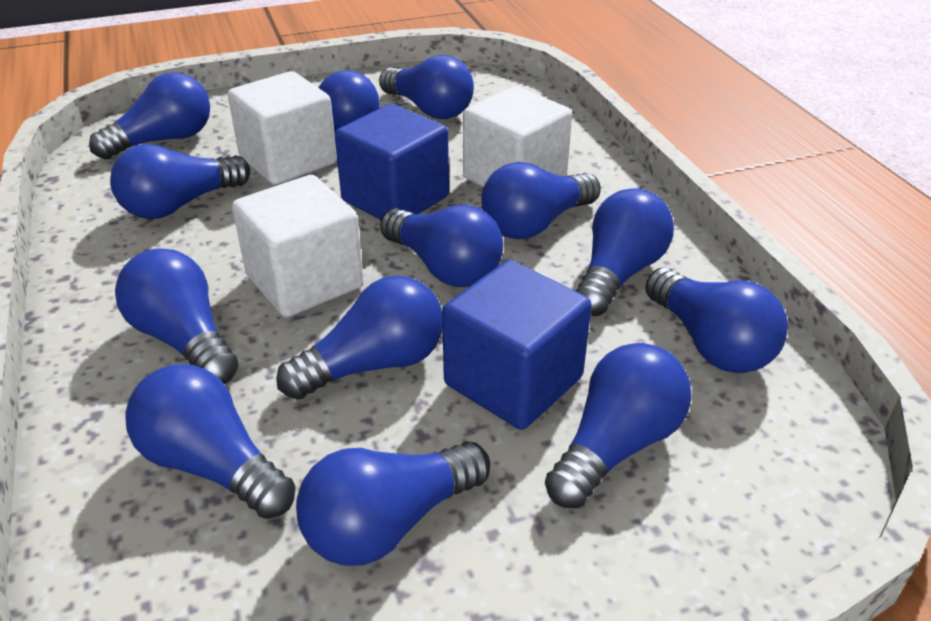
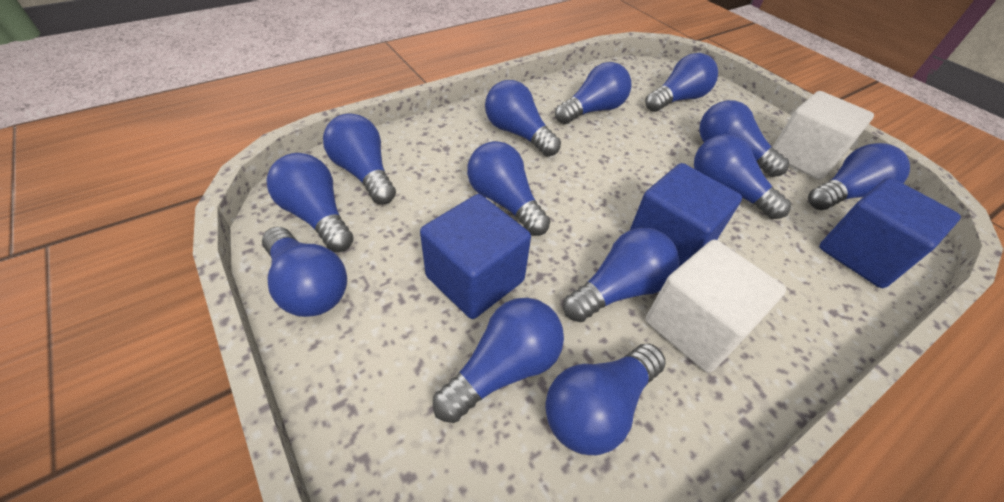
blue cube: 2 -> 3
white cube: 3 -> 2

